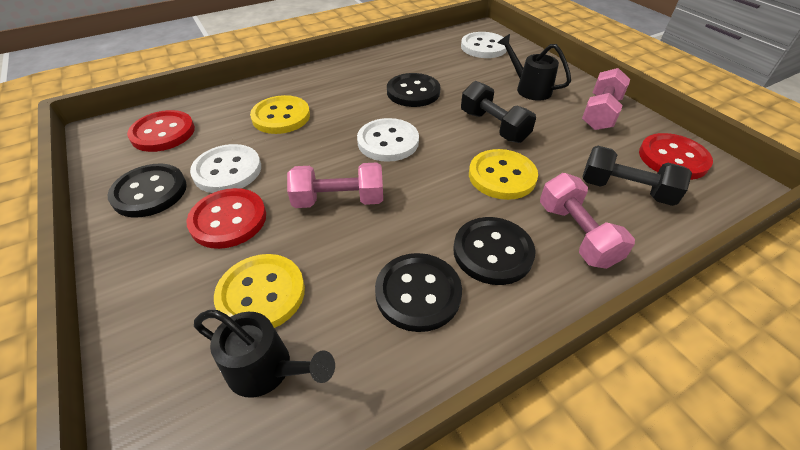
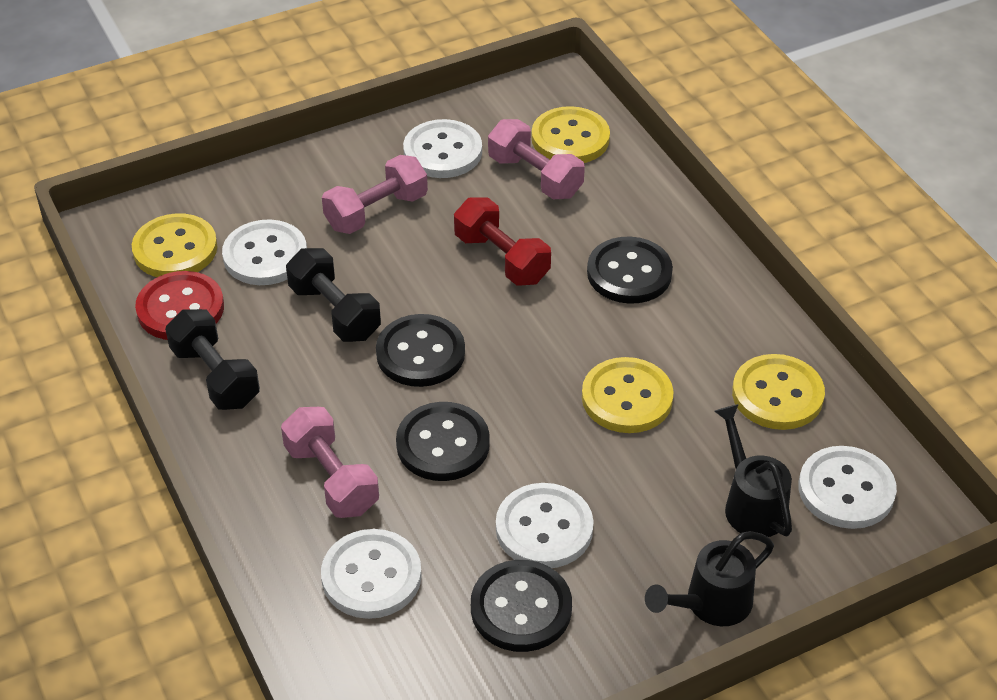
red button: 3 -> 1
red dumbbell: 0 -> 1
white button: 3 -> 5
yellow button: 3 -> 4

